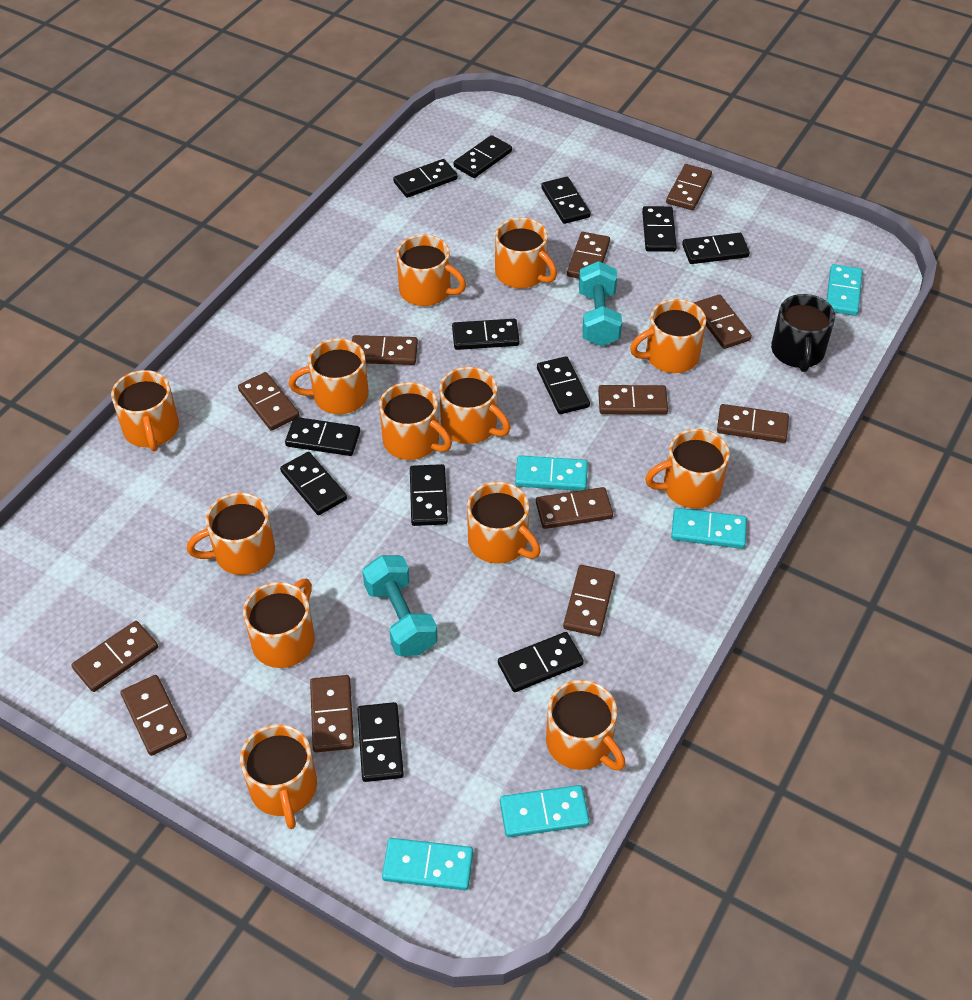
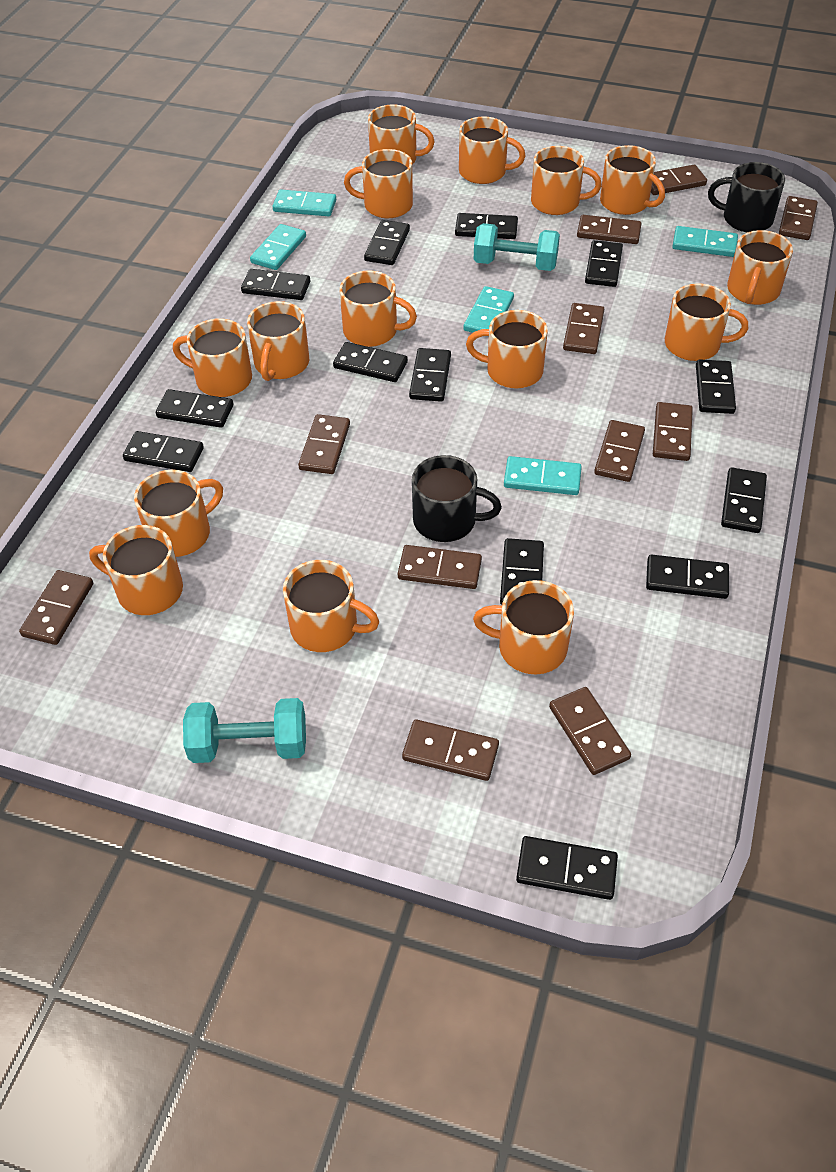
black domino: 12 -> 13
black mug: 1 -> 2
brown domino: 12 -> 11
orange mug: 13 -> 15

